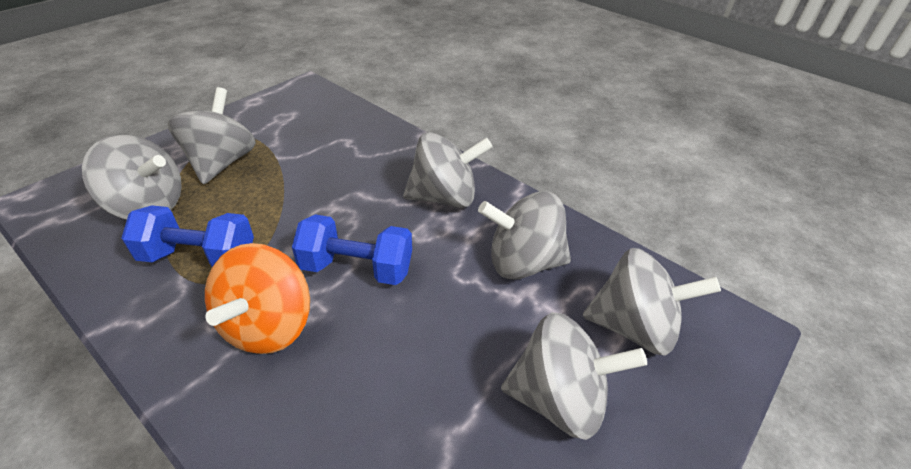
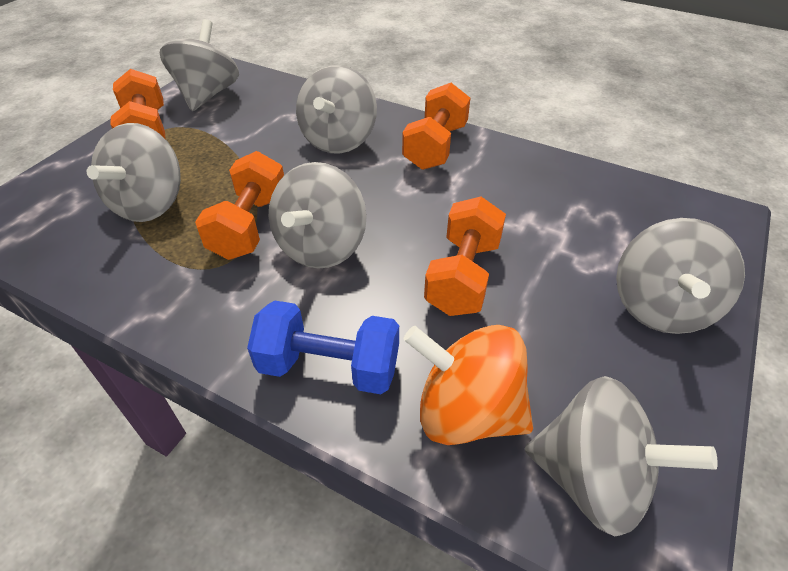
blue dumbbell: 2 -> 1
orange dumbbell: 0 -> 4

